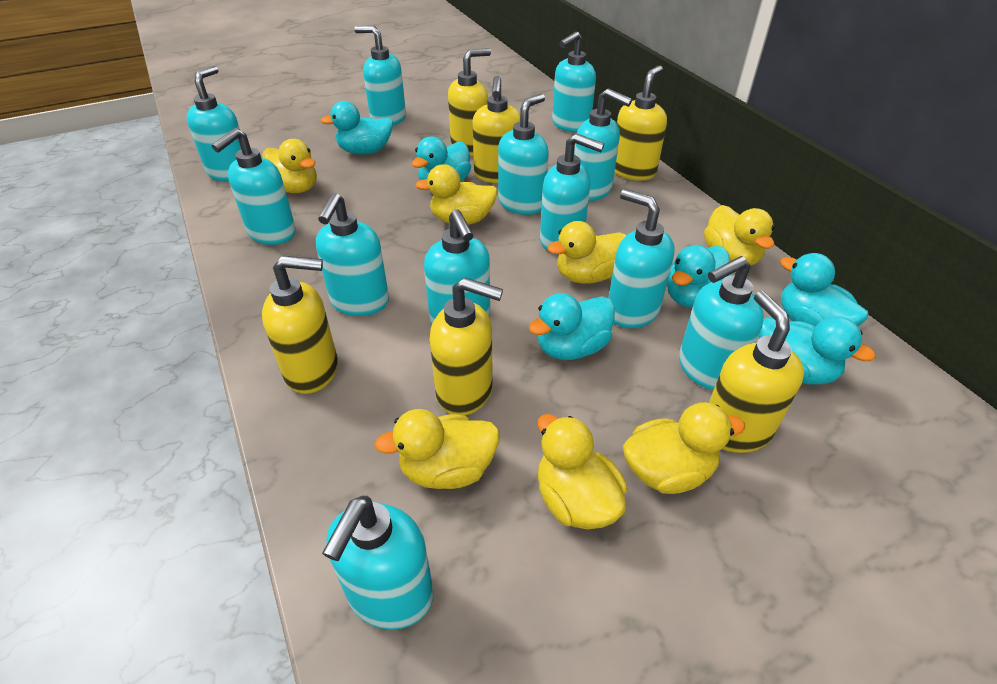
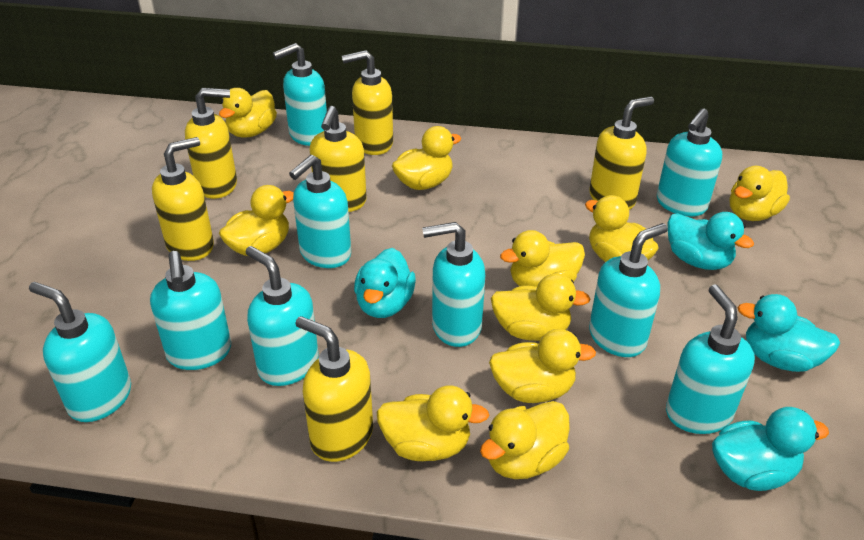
turquoise duck: 6 -> 4
turquoise soap dispenser: 12 -> 9
yellow duck: 7 -> 10

